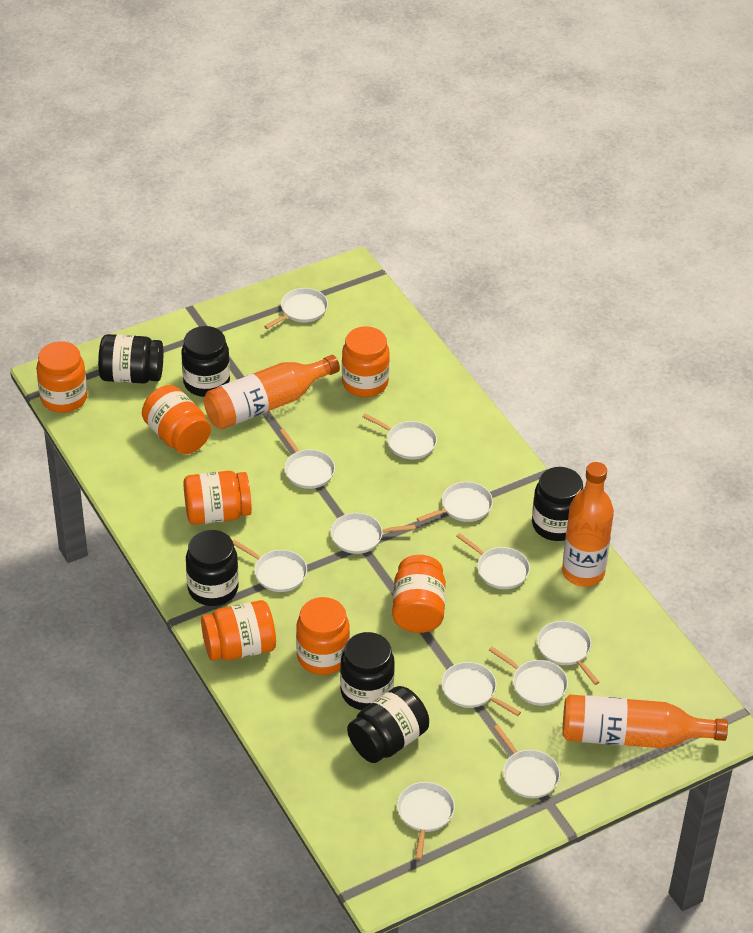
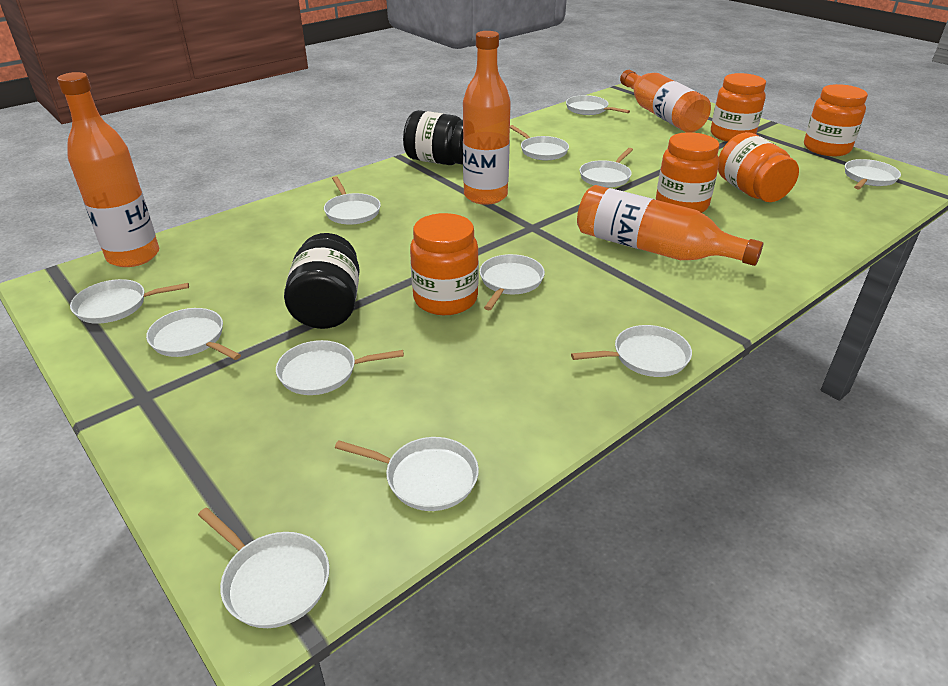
black jar: 6 -> 2
orange bottle: 3 -> 4
orange jar: 7 -> 5

